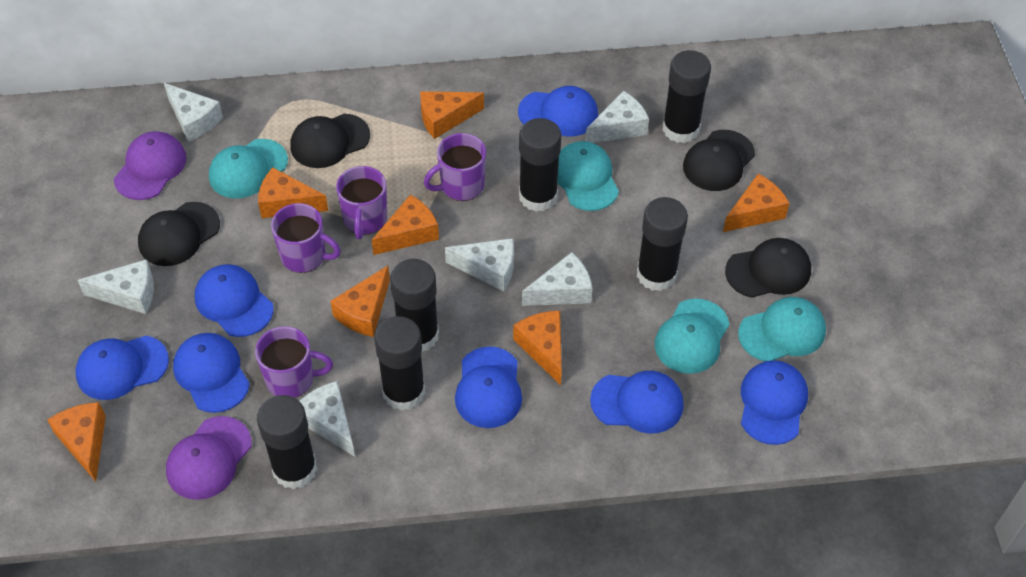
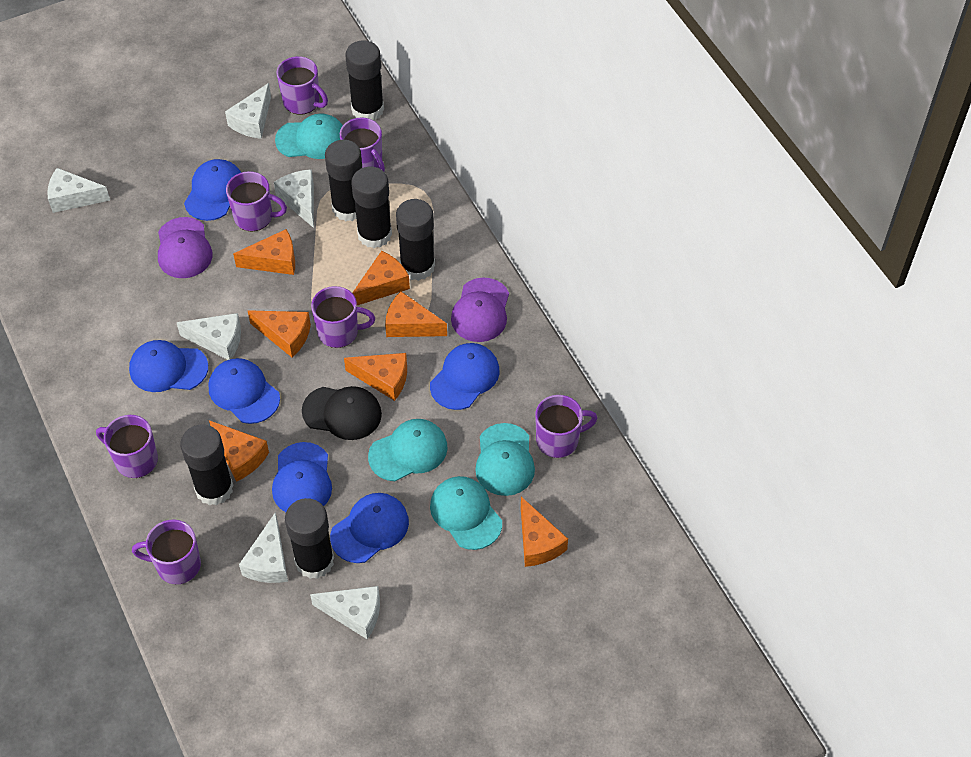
black cap: 4 -> 1
blue cap: 7 -> 6
purple mug: 4 -> 7

